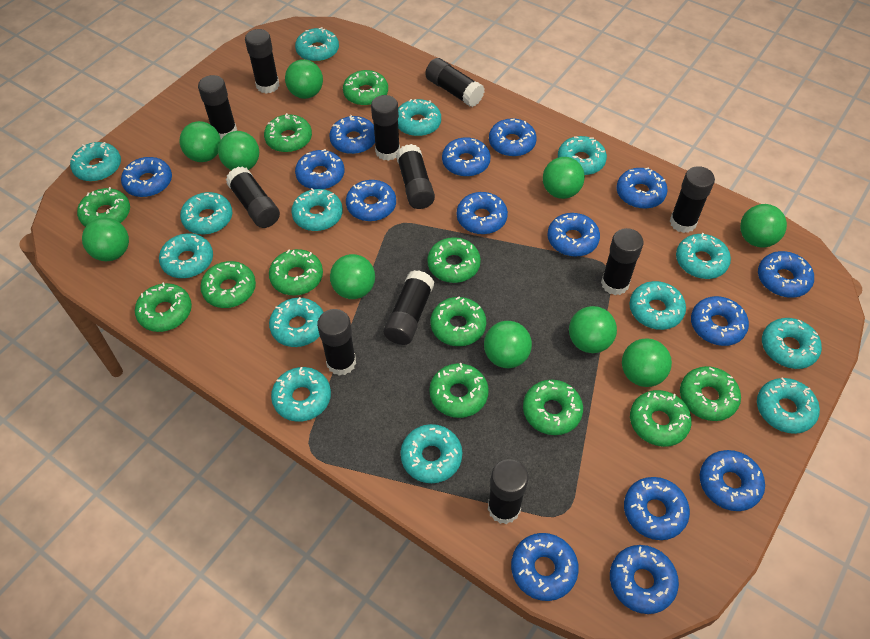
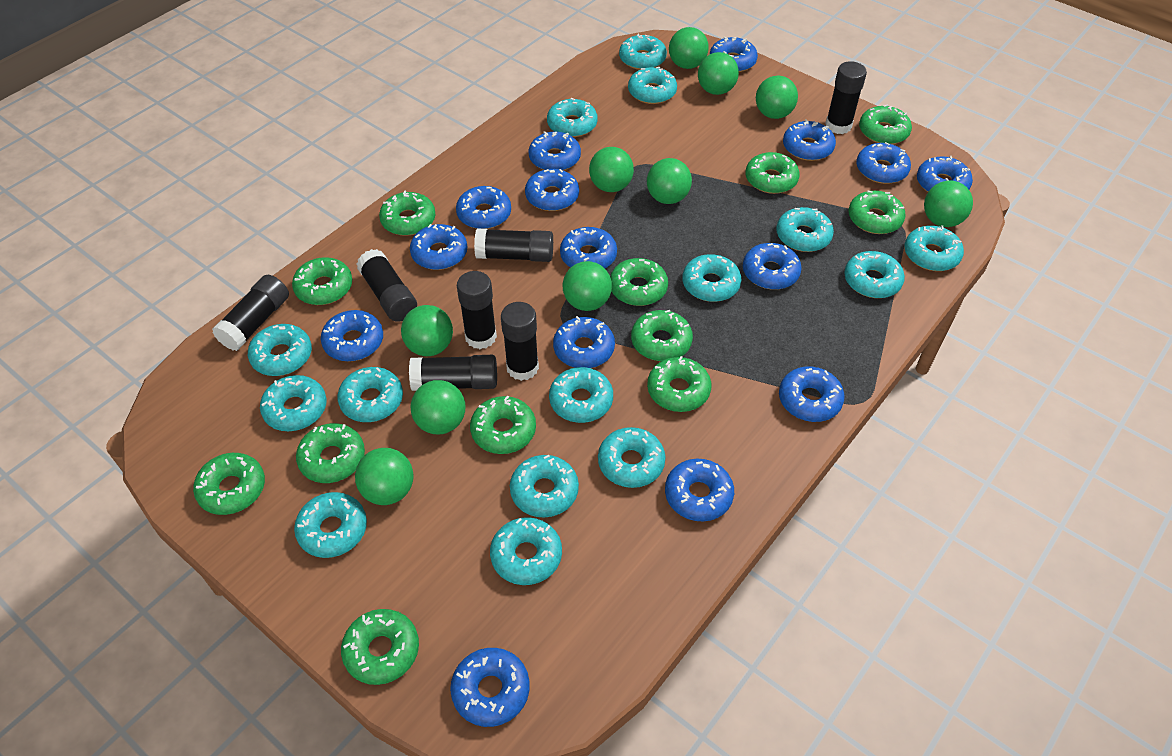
black glue stick: 11 -> 7
turquoise donut: 14 -> 15

